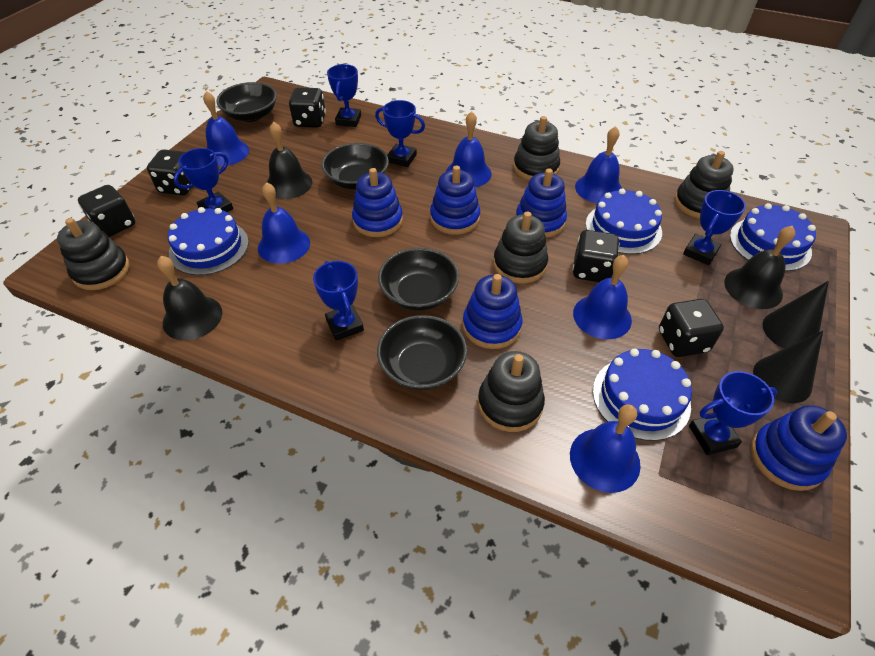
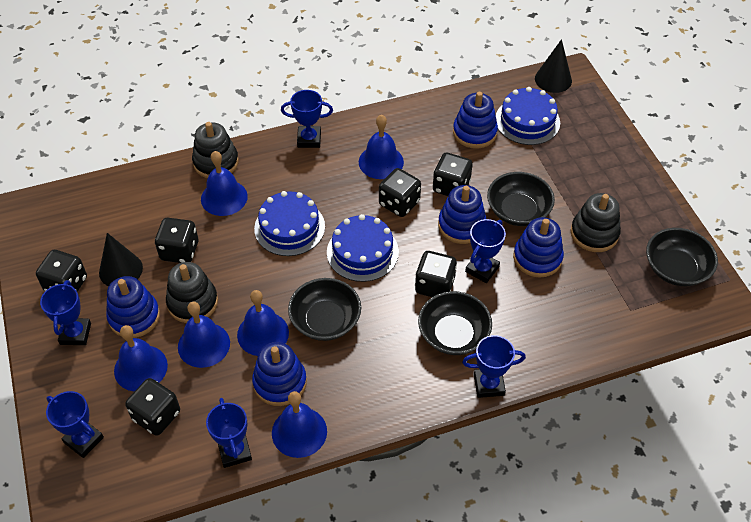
black bell: 3 -> 0
black dice: 5 -> 6
black stacking toy: 5 -> 3
blue cake: 4 -> 3

